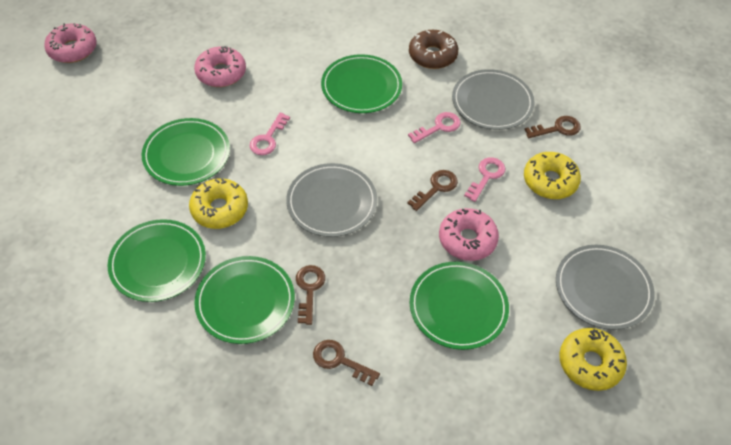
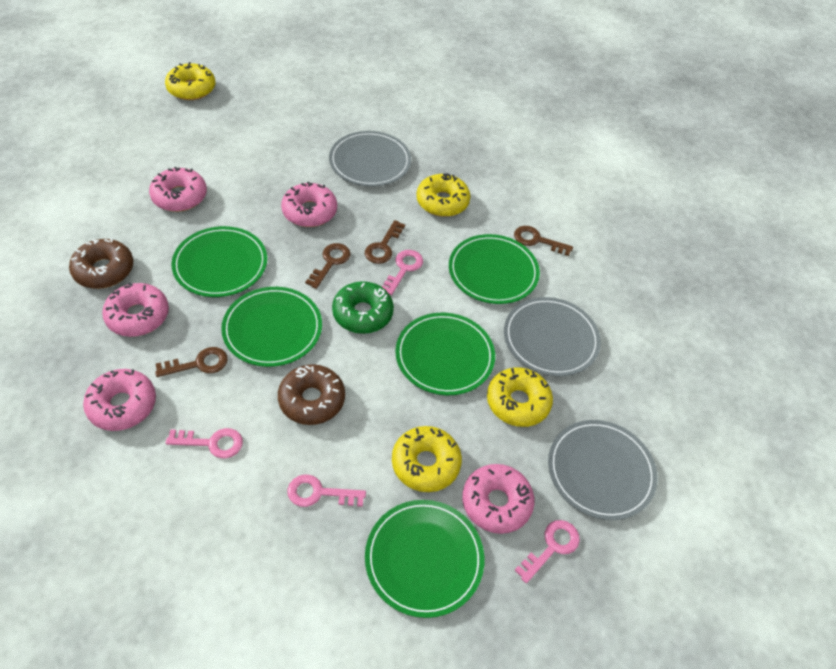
brown donut: 1 -> 2
green donut: 0 -> 1
pink donut: 3 -> 5
pink key: 3 -> 4
yellow donut: 3 -> 4

